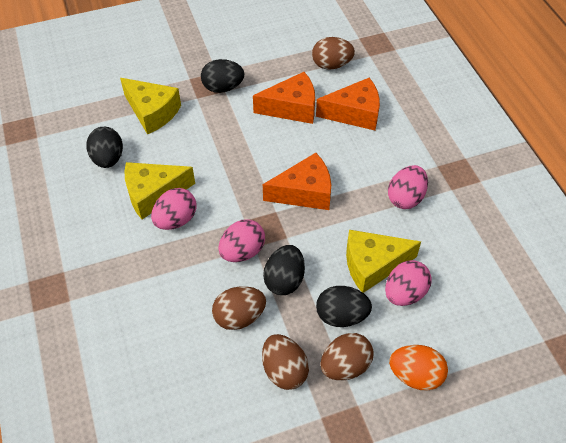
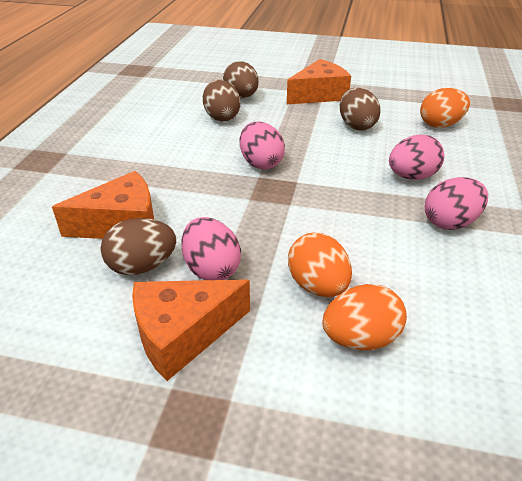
black egg: 4 -> 0
orange egg: 1 -> 3
yellow cheese: 3 -> 0

